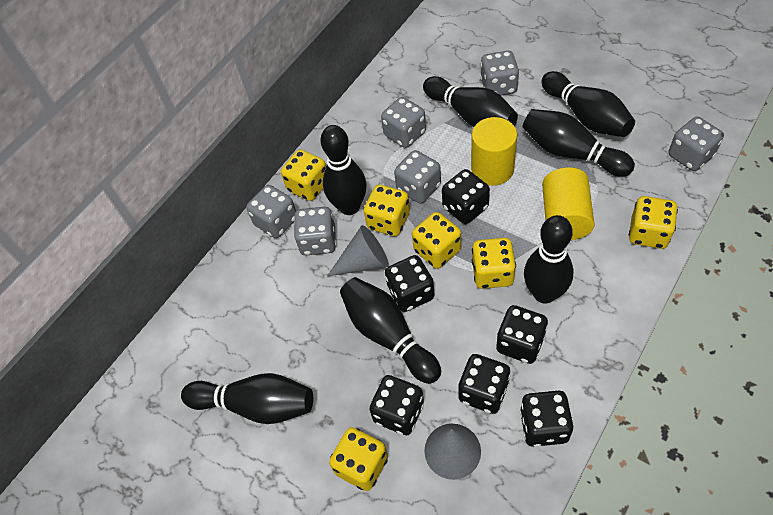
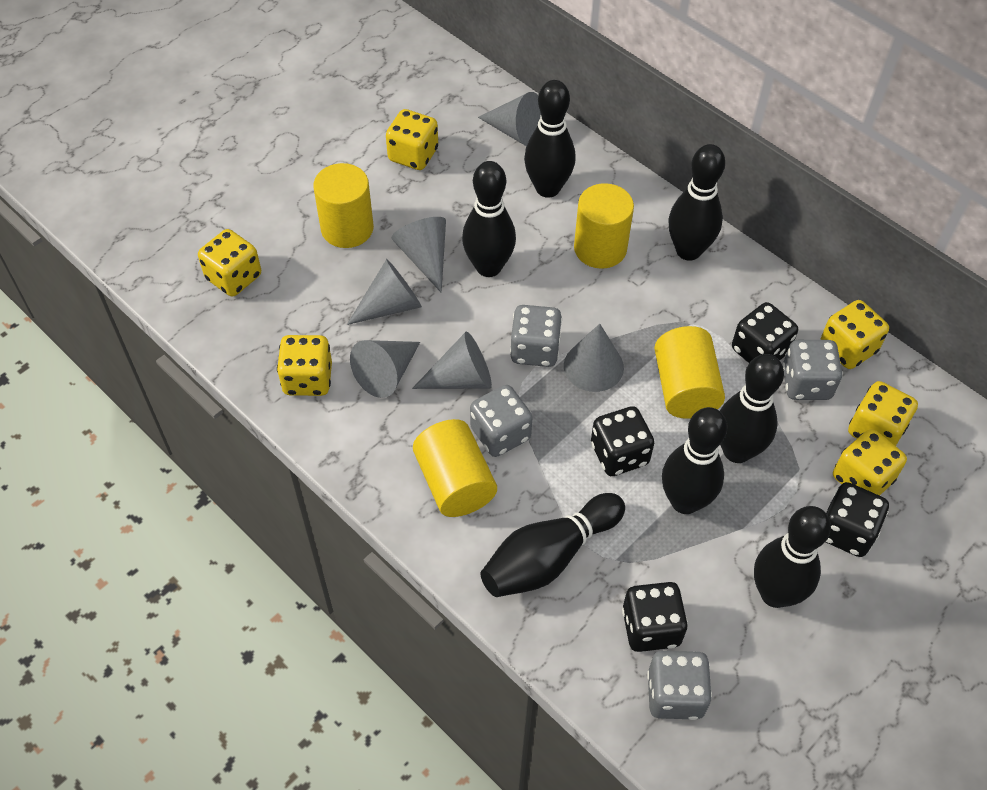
black dice: 6 -> 4
grey cone: 2 -> 6
grey dice: 6 -> 4
yellow cylinder: 2 -> 4

